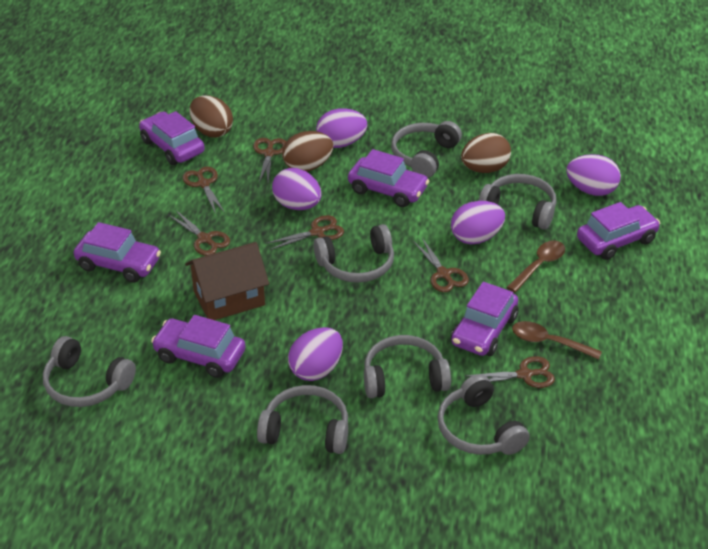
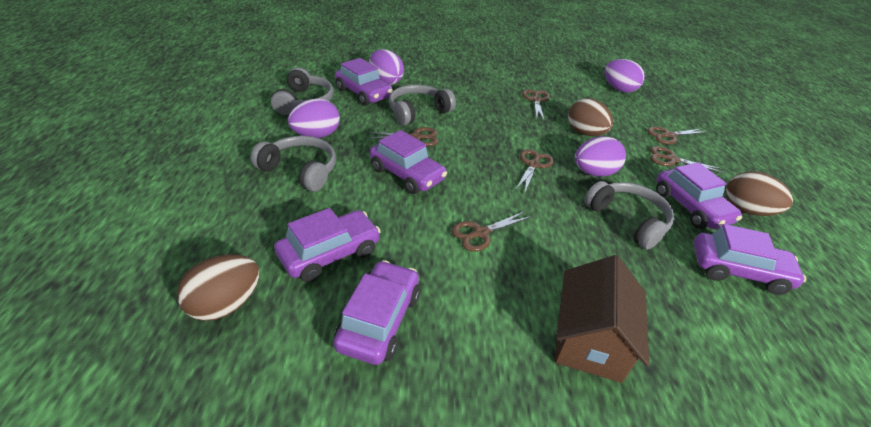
brown spoon: 2 -> 0
grey headphones: 7 -> 4
purple egg: 5 -> 4

